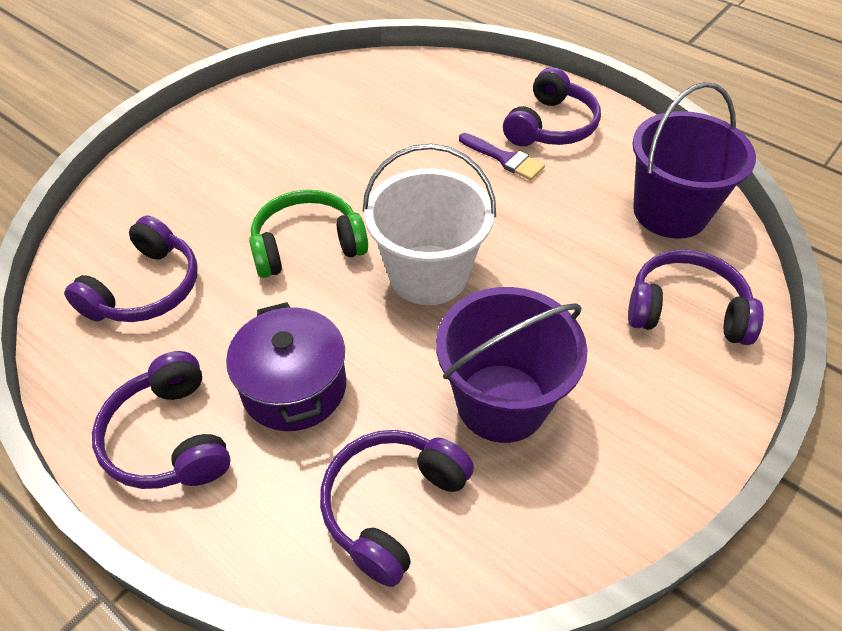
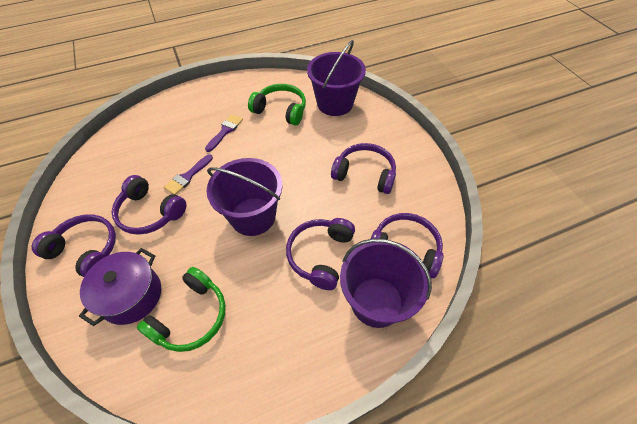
green headphones: 1 -> 2
purple brush: 1 -> 2
purple bucket: 2 -> 3
white bucket: 1 -> 0

